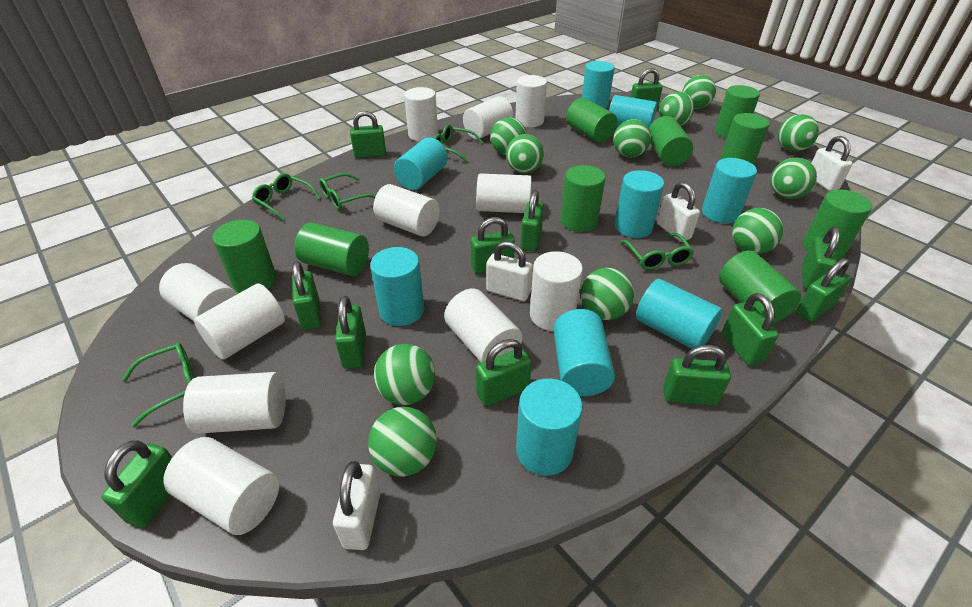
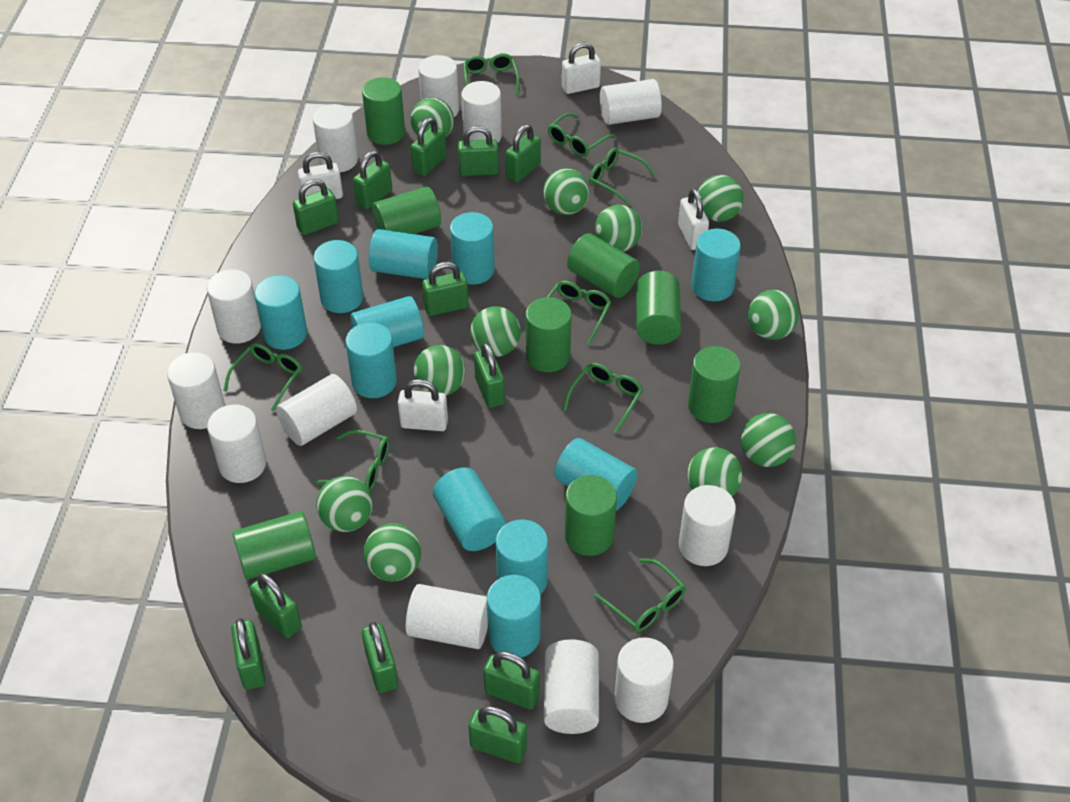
green cylinder: 9 -> 8
green glasses: 5 -> 8
turquoise cylinder: 9 -> 11
white cylinder: 11 -> 12

